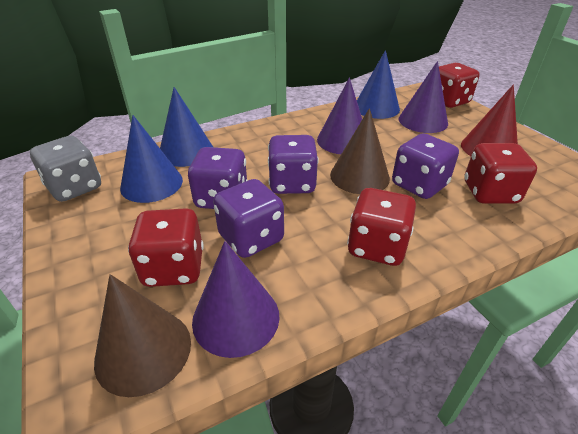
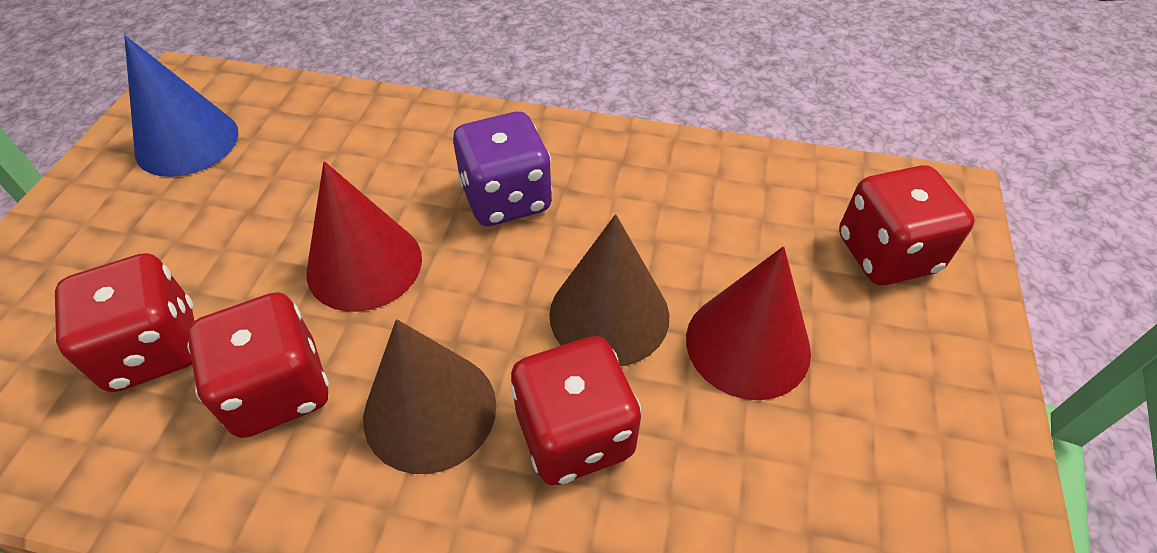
blue cone: 3 -> 1
grey dice: 1 -> 0
purple cone: 3 -> 0
purple dice: 4 -> 1
red cone: 1 -> 2

